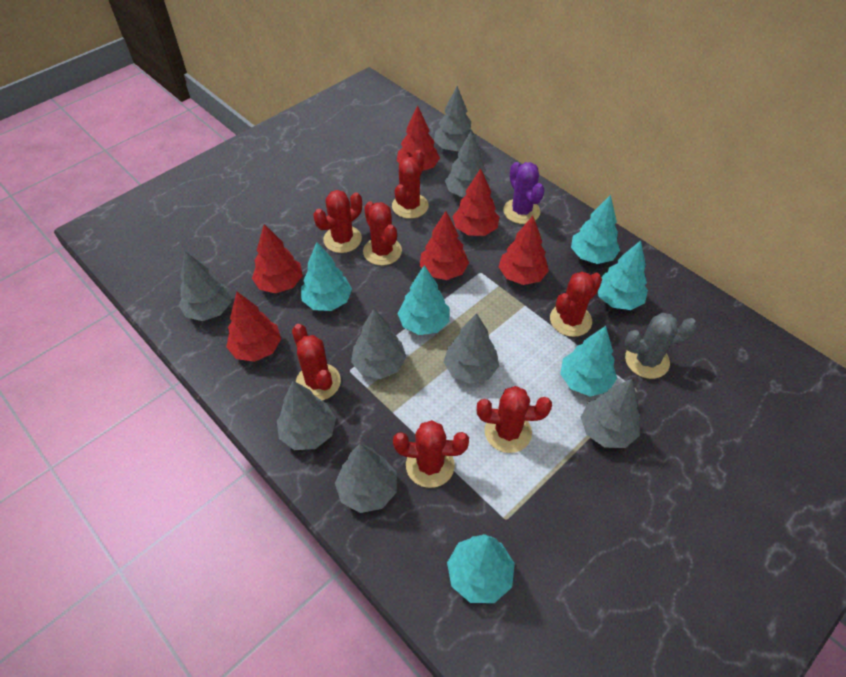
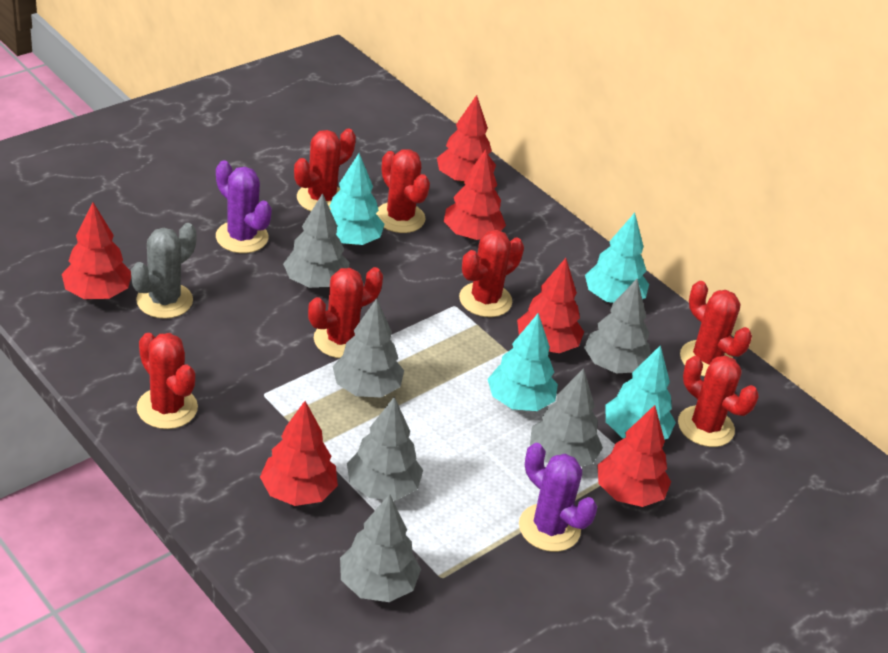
grey tree: 8 -> 6
purple cactus: 1 -> 2
turquoise tree: 6 -> 4

